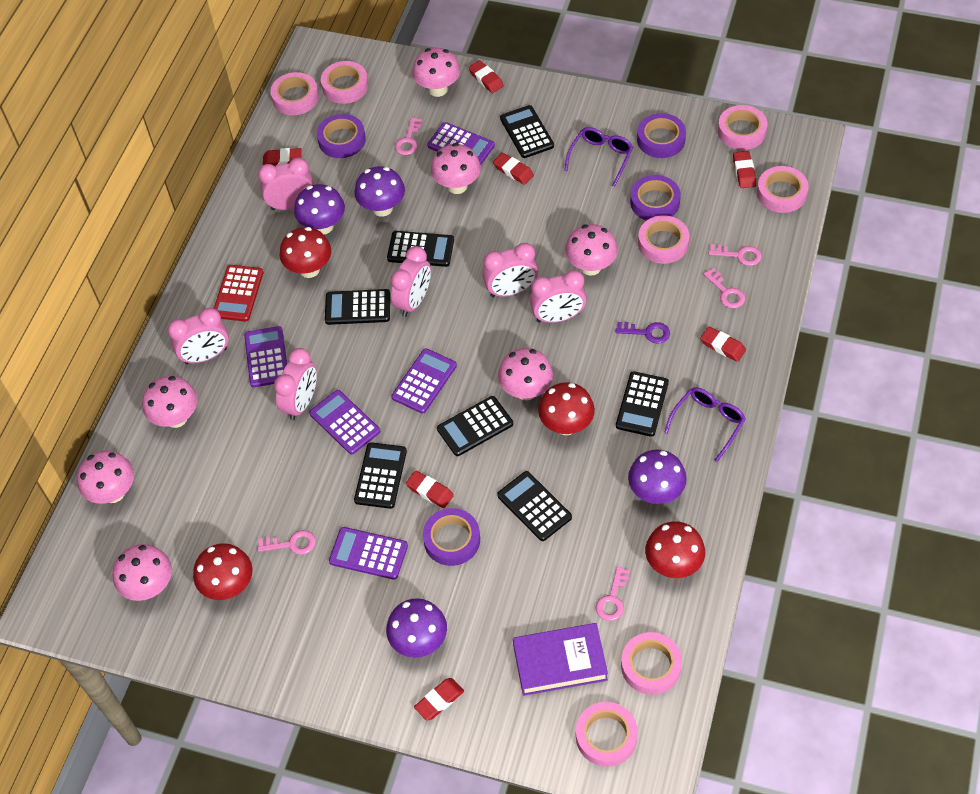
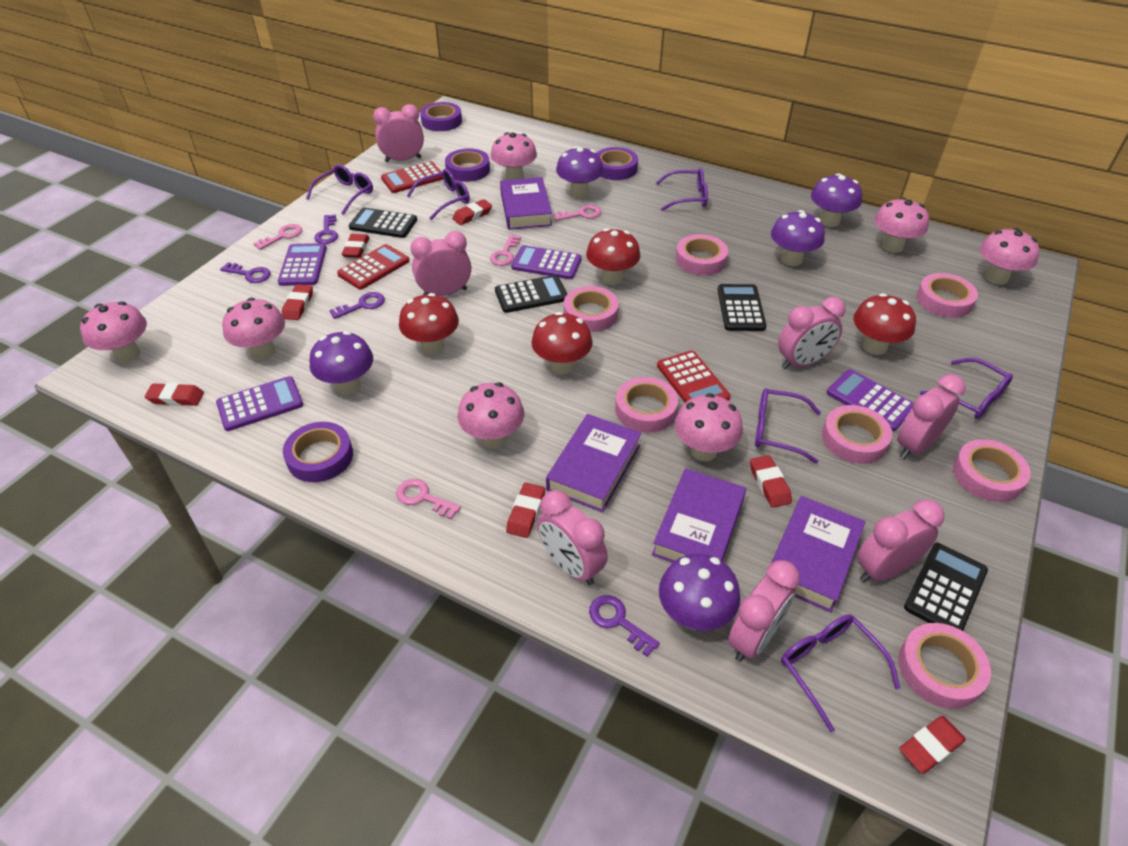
black calculator: 7 -> 4
pink clock: 6 -> 7
pink key: 5 -> 4
purple book: 1 -> 4
purple calculator: 5 -> 4
purple glasses: 2 -> 6
purple key: 1 -> 4
purple mushroom: 4 -> 5
red calculator: 1 -> 3

